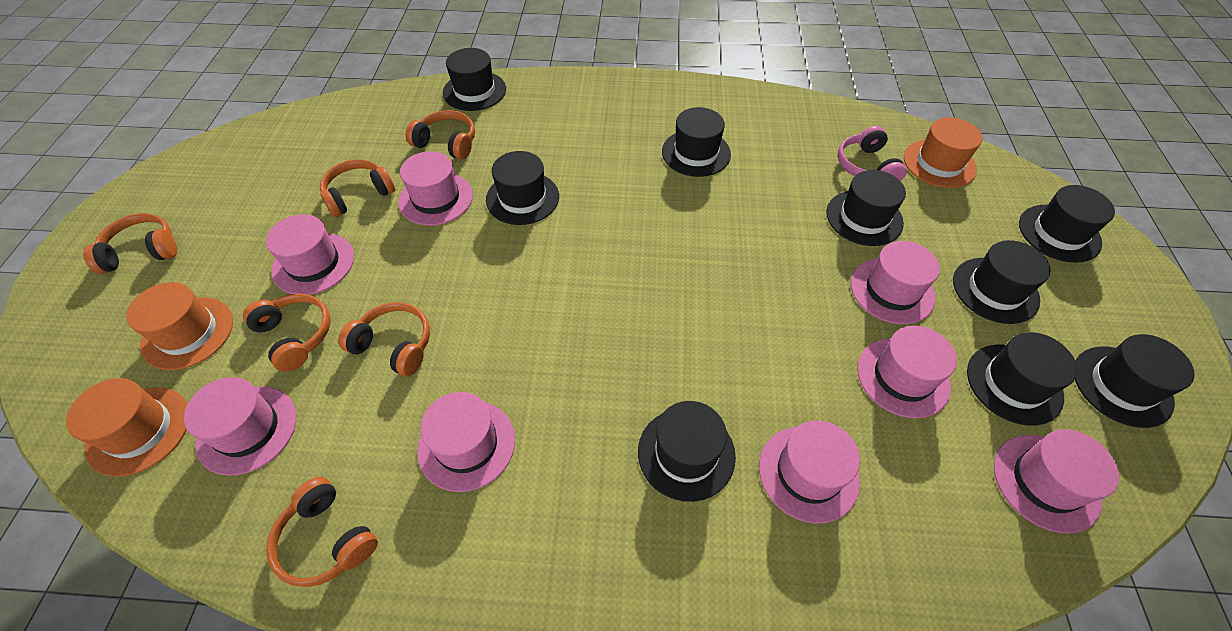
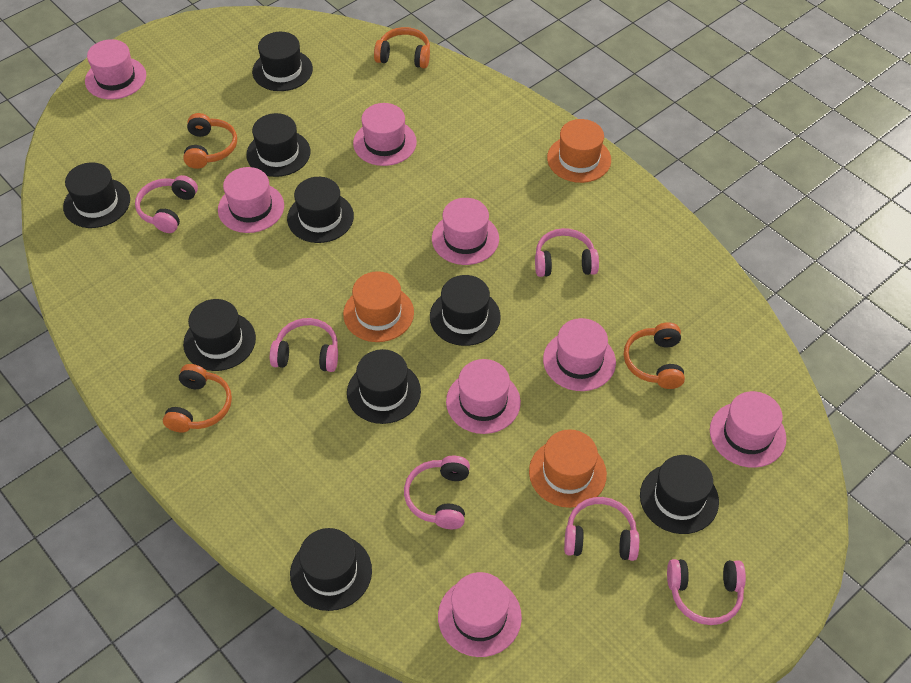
orange headphones: 6 -> 4
pink headphones: 1 -> 6

